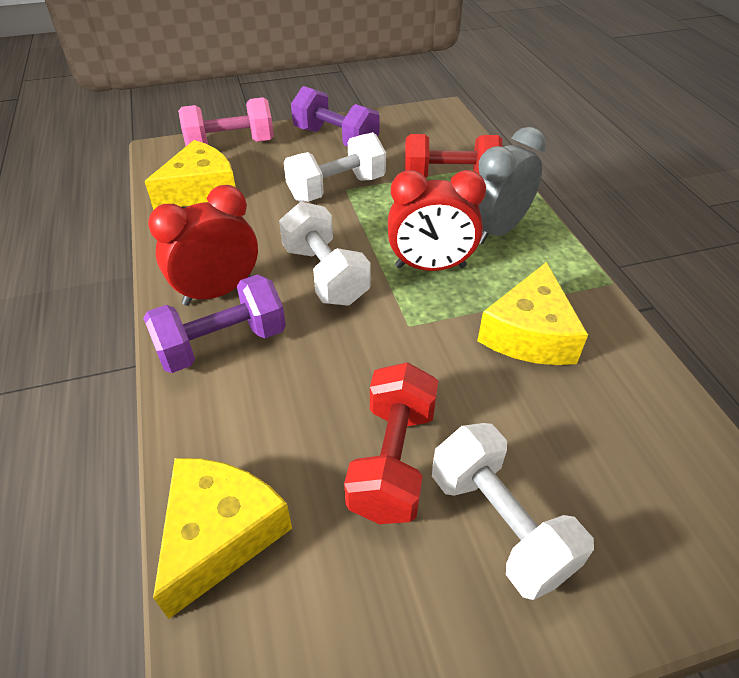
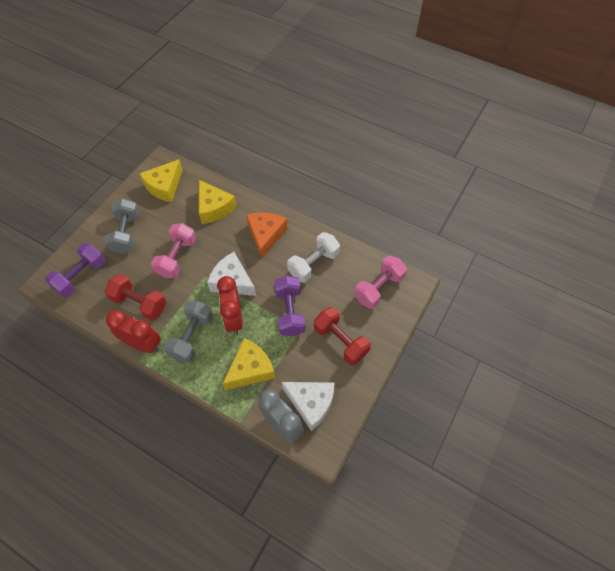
grey dumbbell: 0 -> 2
orange cheese: 0 -> 1
pink dumbbell: 1 -> 2
white cheese: 0 -> 2
white dumbbell: 3 -> 1

